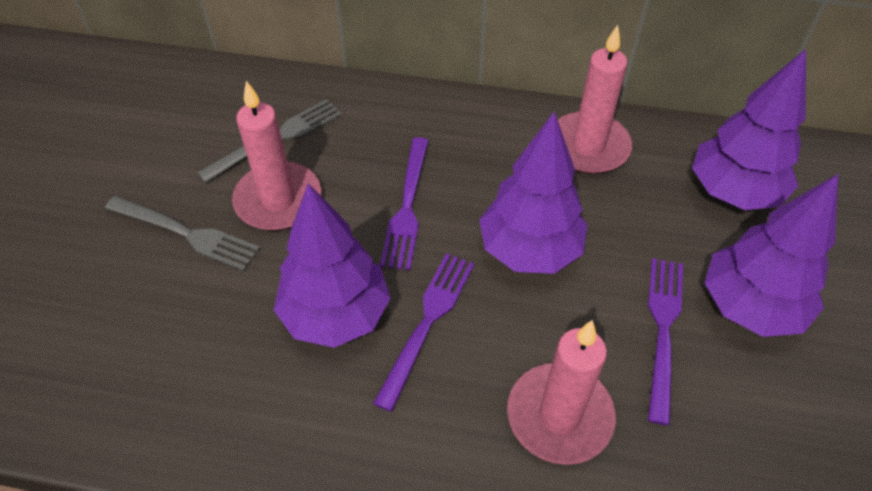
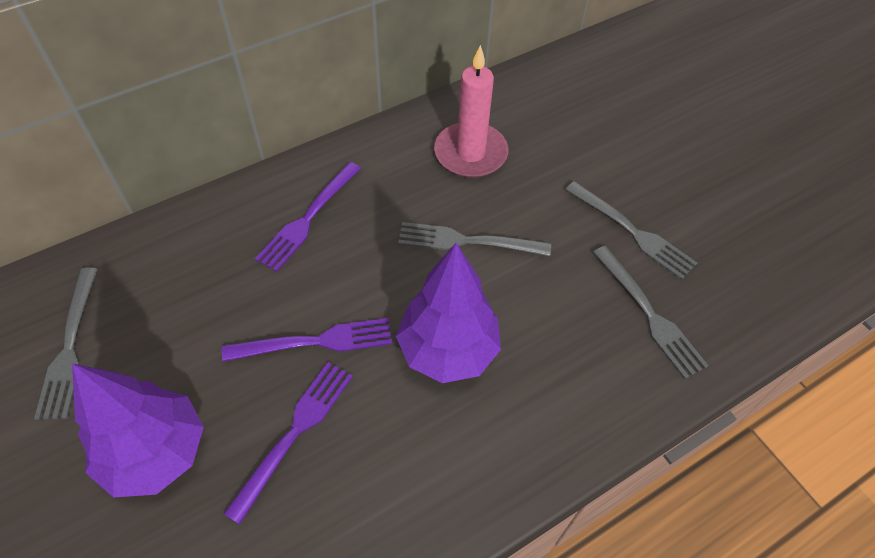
grey fork: 2 -> 4
pink candle: 3 -> 1
purple tree: 4 -> 2

